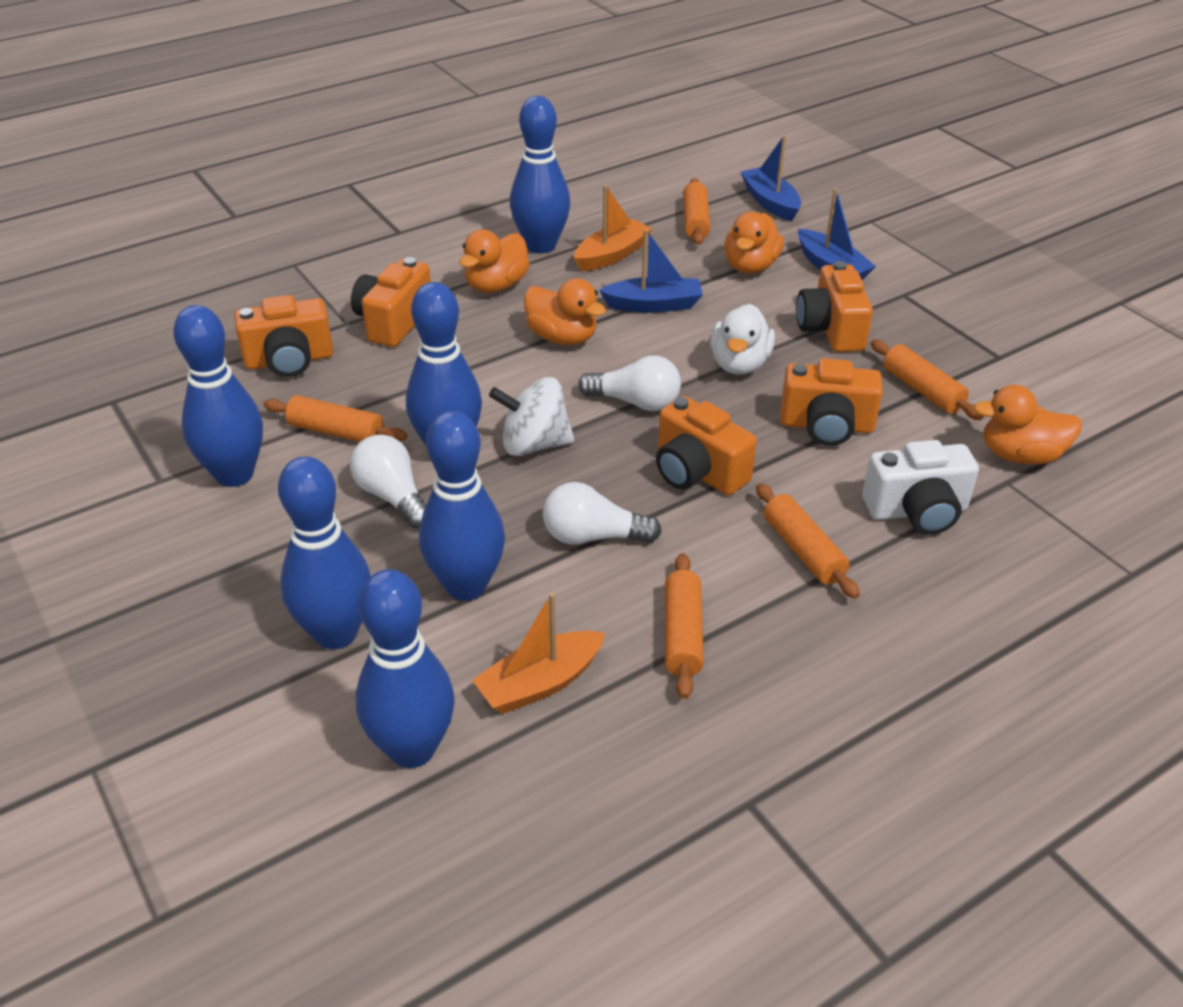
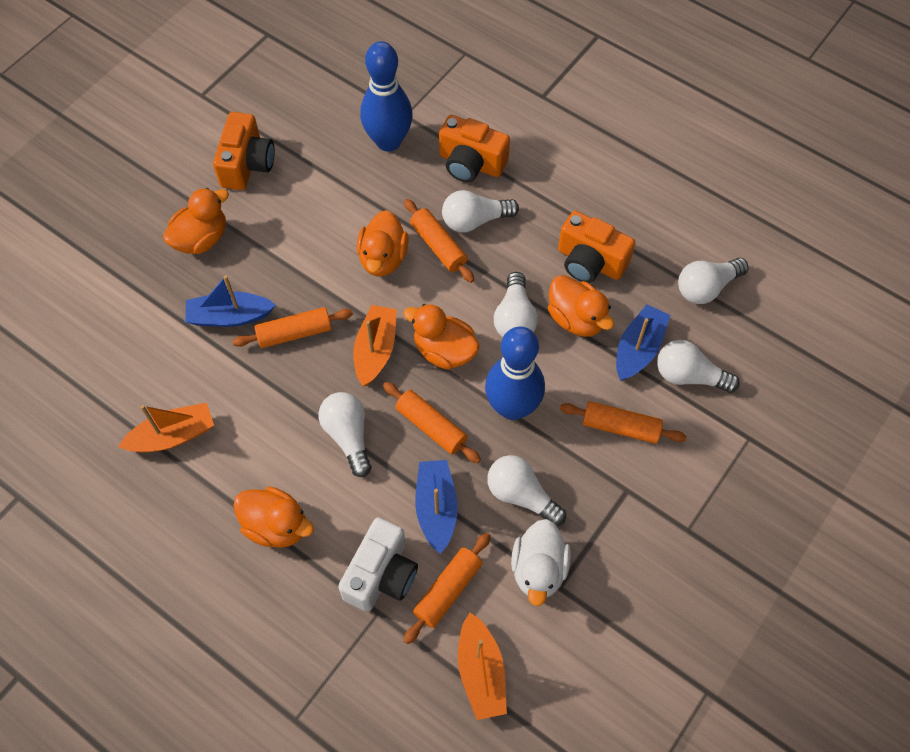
blue bowling pin: 6 -> 2
orange boat: 2 -> 3
orange camera: 5 -> 3
orange duck: 4 -> 5
white light bulb: 3 -> 6
white spinning top: 1 -> 0

